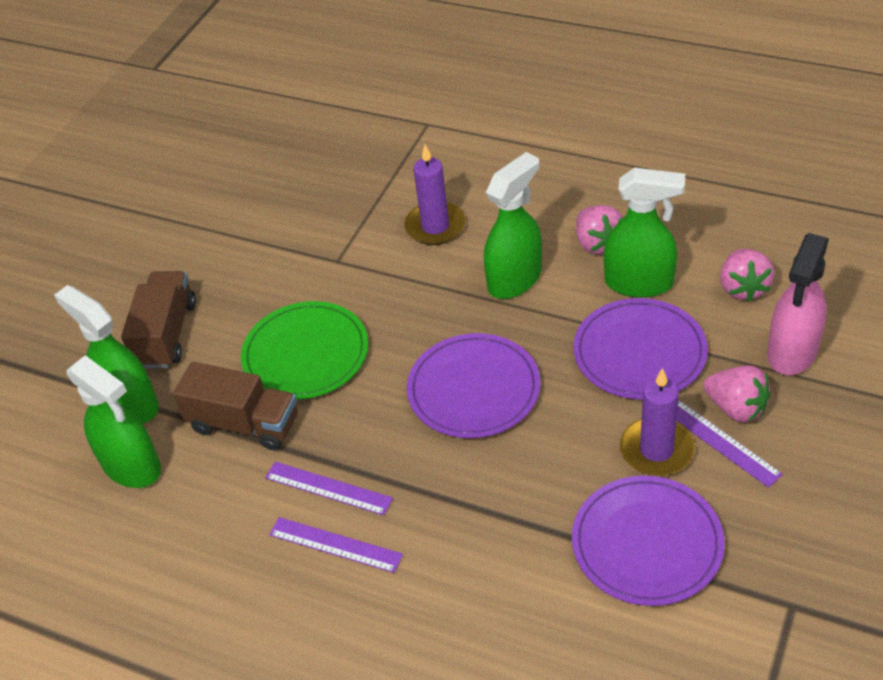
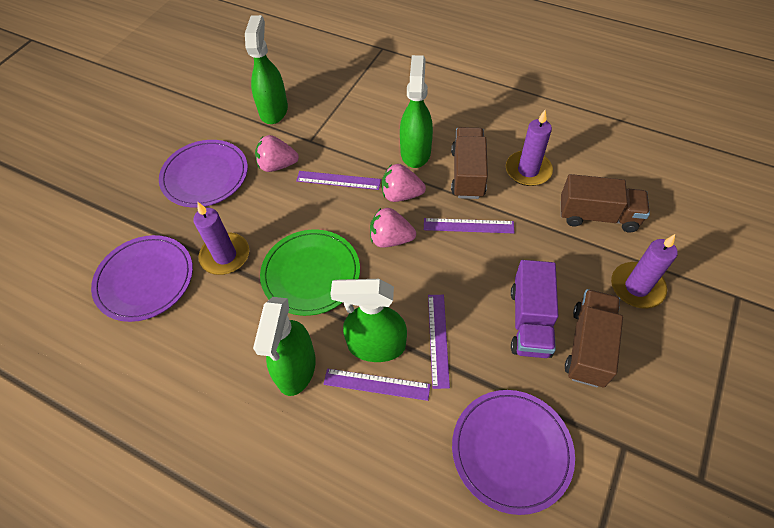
brown truck: 2 -> 3
pink spray bottle: 1 -> 0
purple candle: 2 -> 3
purple ruler: 3 -> 4
purple truck: 0 -> 1

